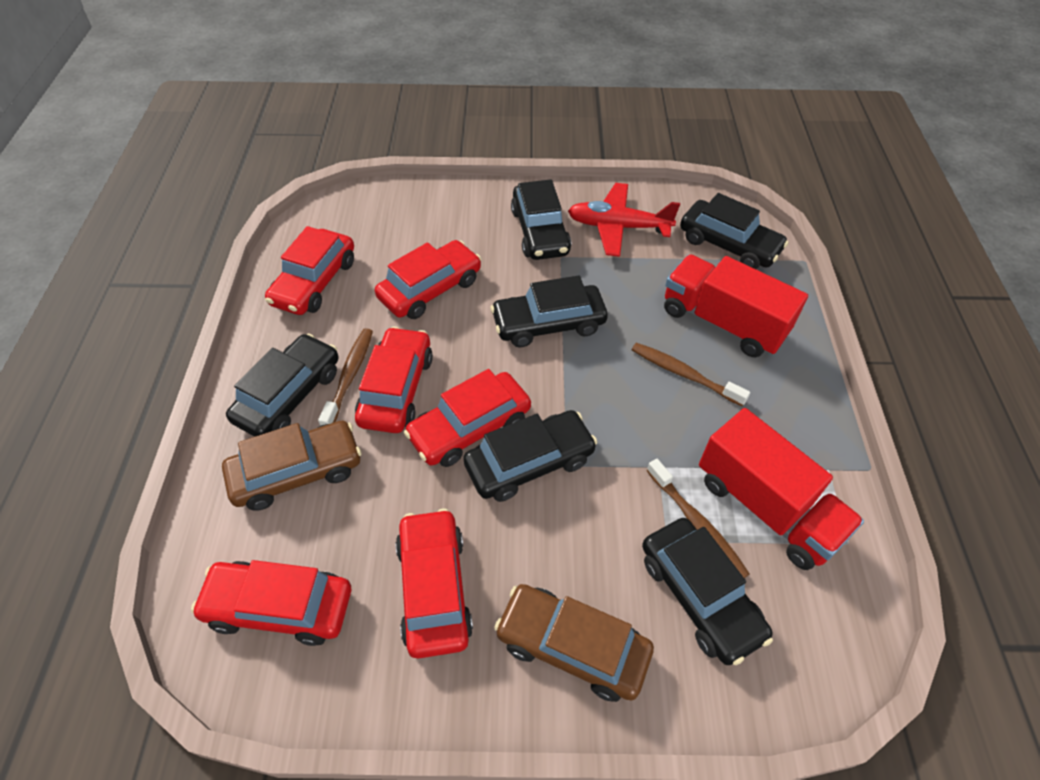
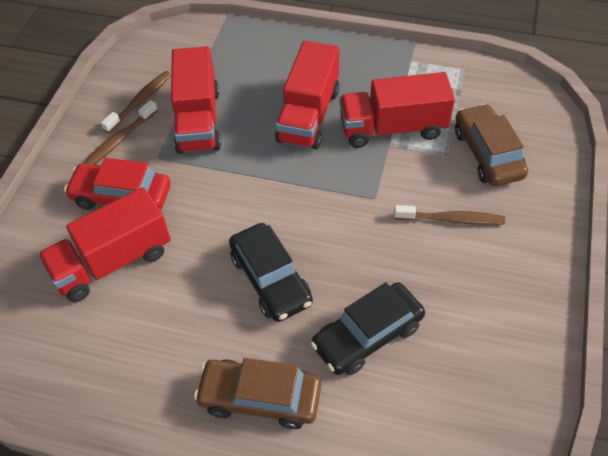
black car: 6 -> 2
red car: 6 -> 1
red plane: 1 -> 0
red truck: 2 -> 4

